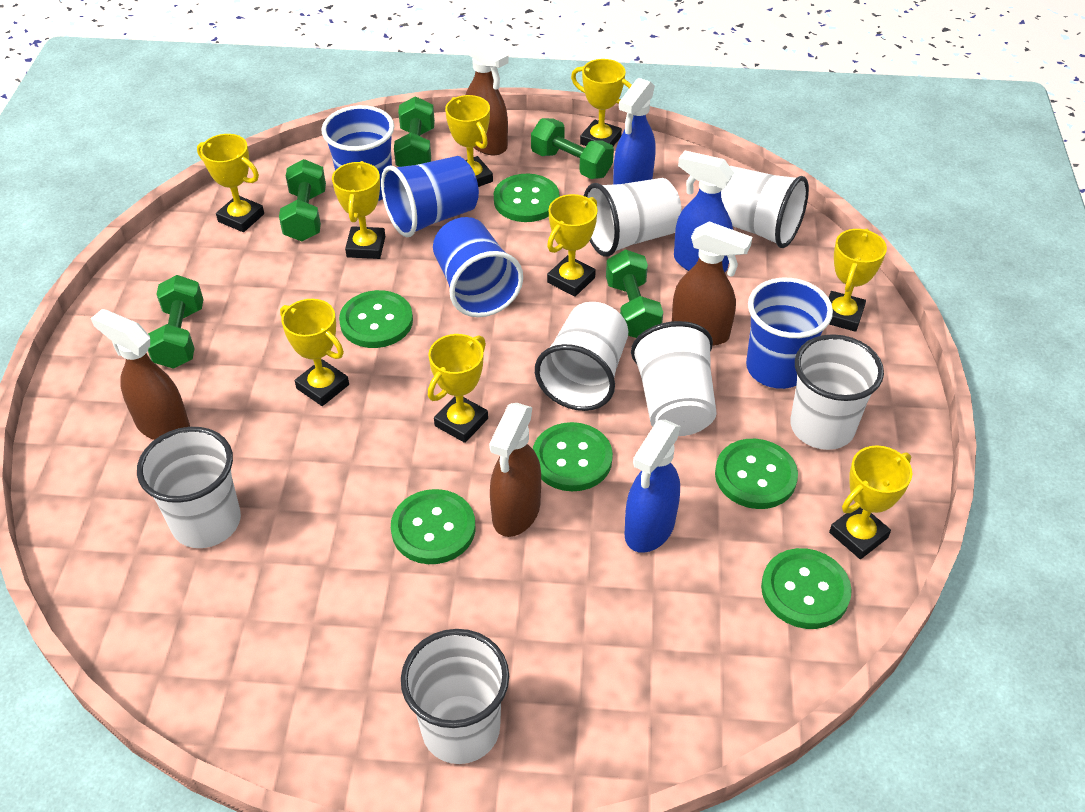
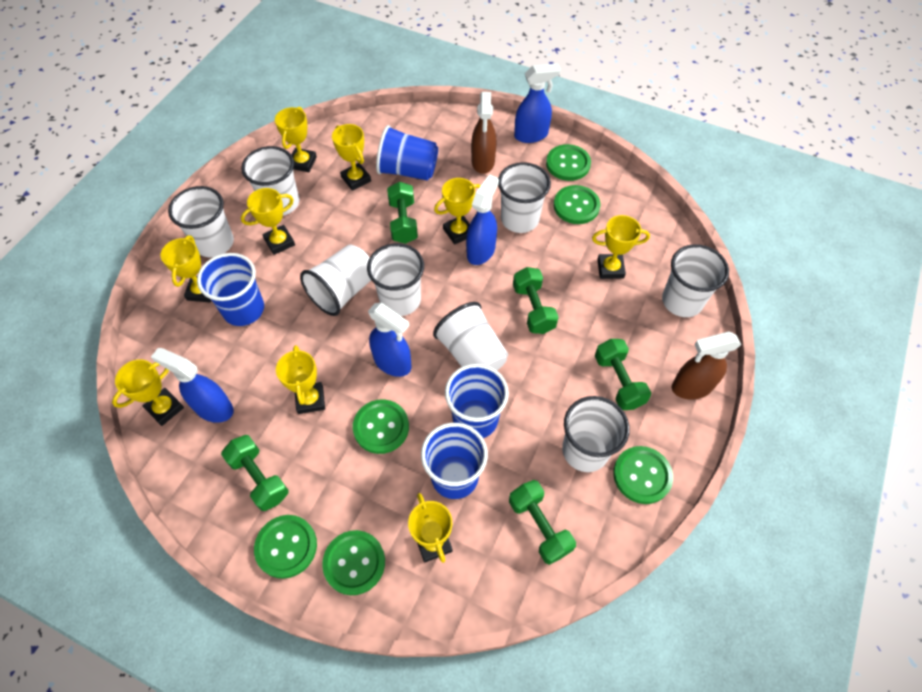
blue spray bottle: 3 -> 4
brown spray bottle: 4 -> 2
white cup: 7 -> 8

